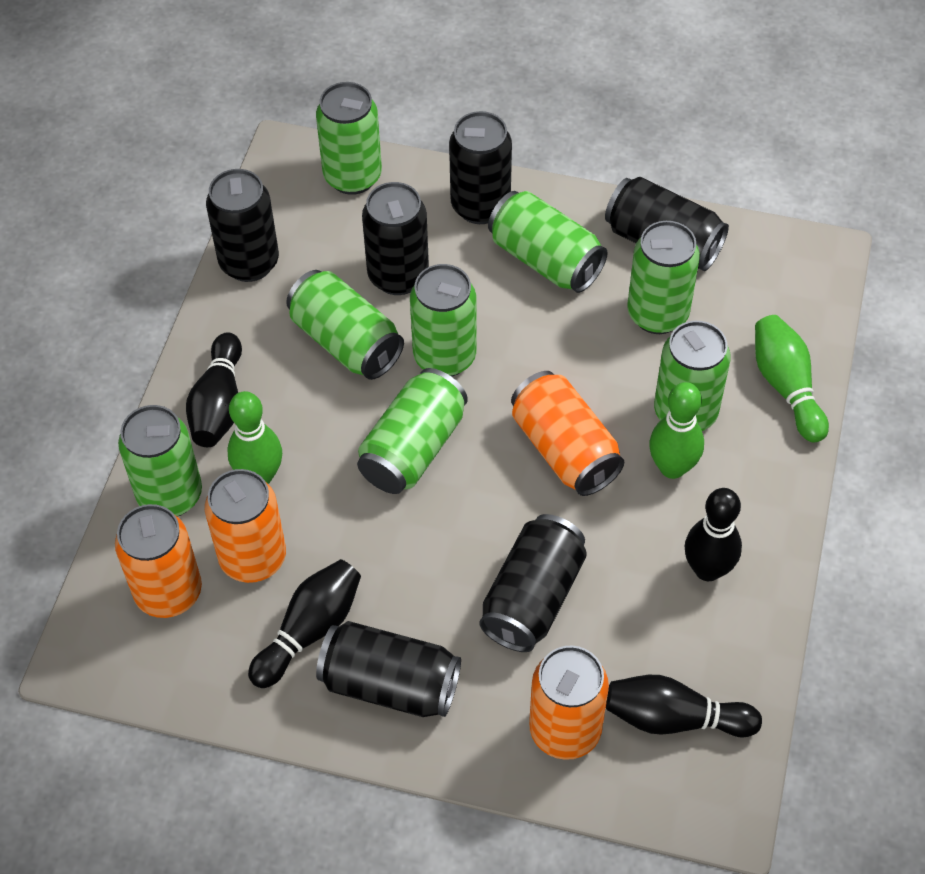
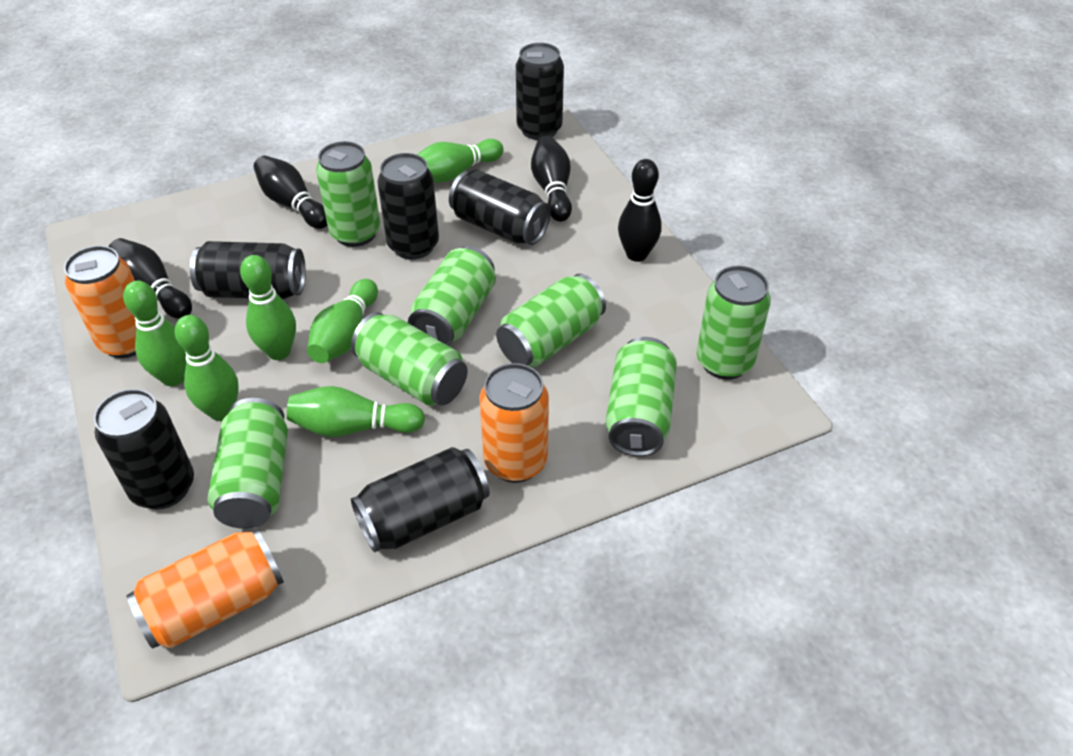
green bowling pin: 3 -> 6
green can: 8 -> 7
orange can: 4 -> 3

